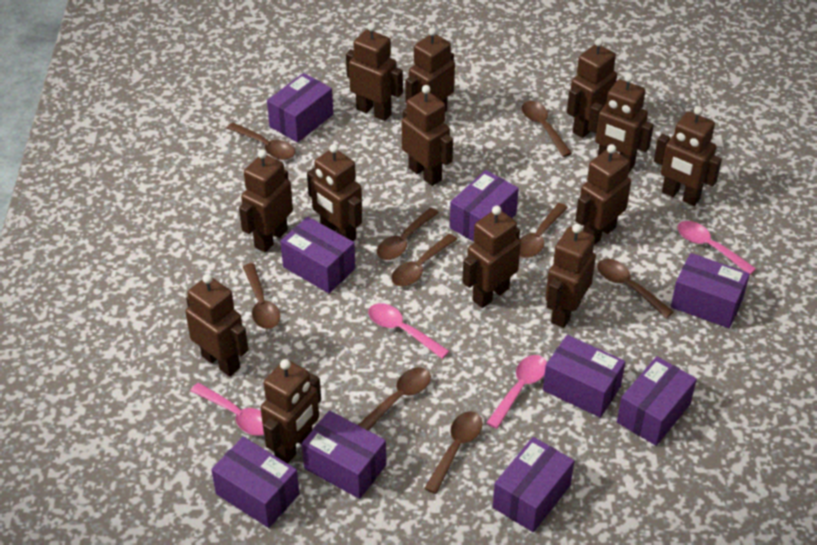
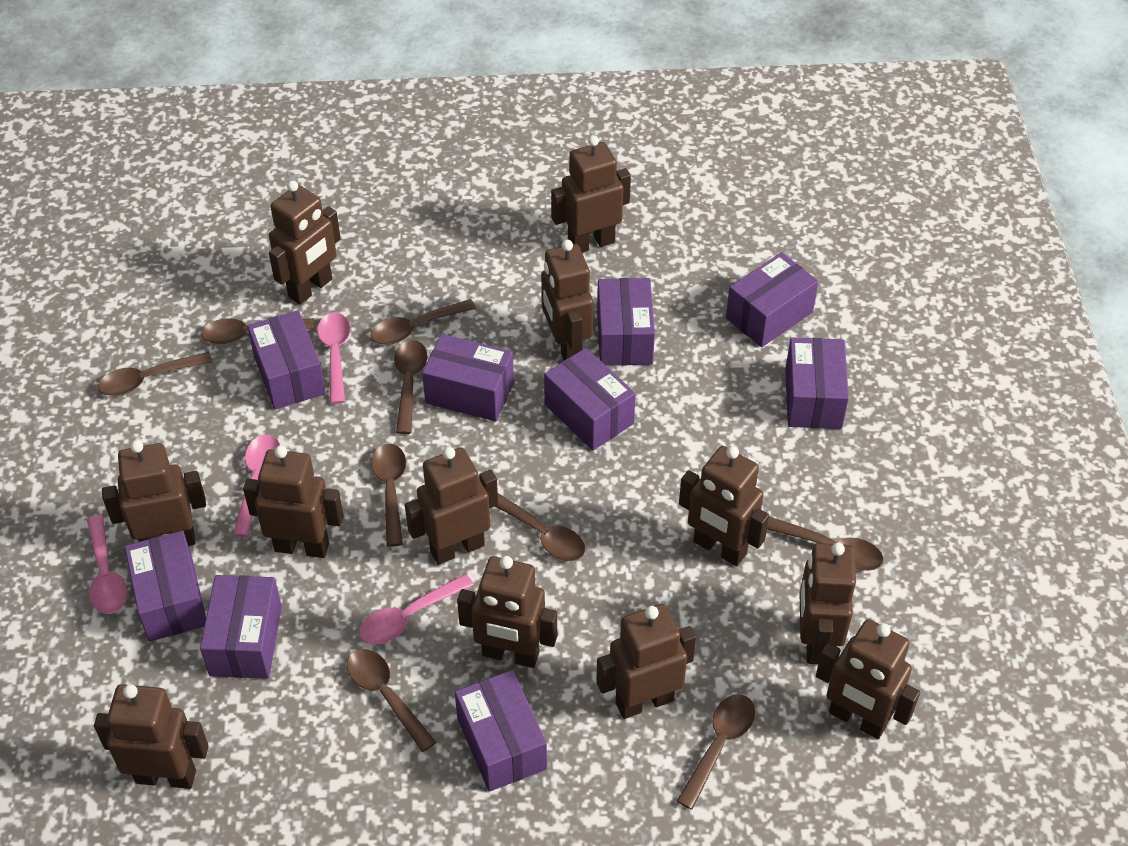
brown robot: 13 -> 12

